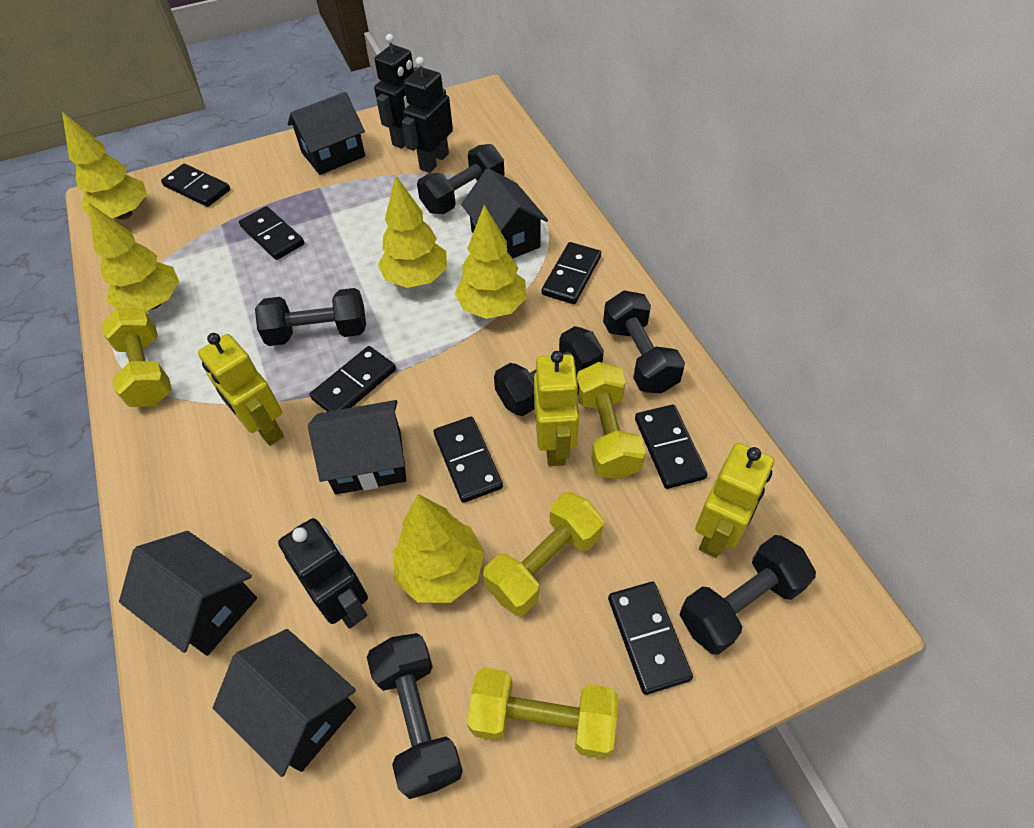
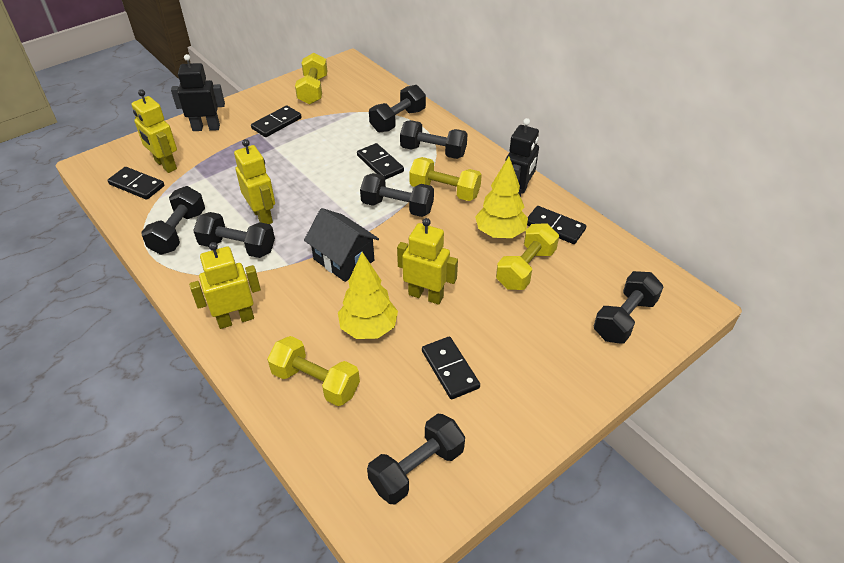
black domino: 7 -> 5
black dumbbell: 6 -> 7
black house: 5 -> 1
black robot: 3 -> 2
yellow robot: 3 -> 4
yellow tree: 5 -> 2

